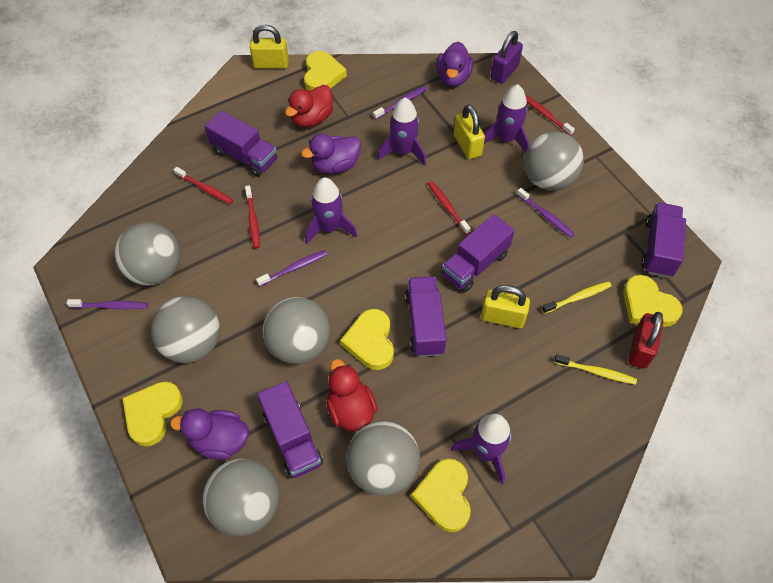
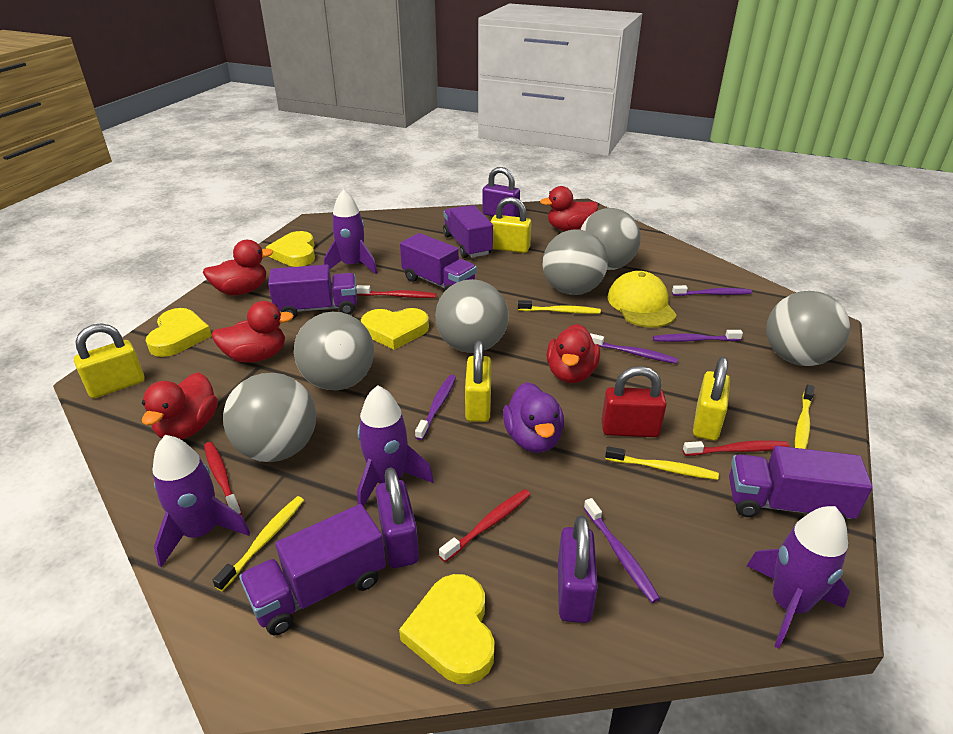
purple duck: 3 -> 1
purple padlock: 1 -> 3
purple toothbrush: 4 -> 5
red duck: 2 -> 5
yellow cap: 0 -> 1
yellow heart: 5 -> 4
yellow padlock: 3 -> 4
yellow toothbrush: 2 -> 4

